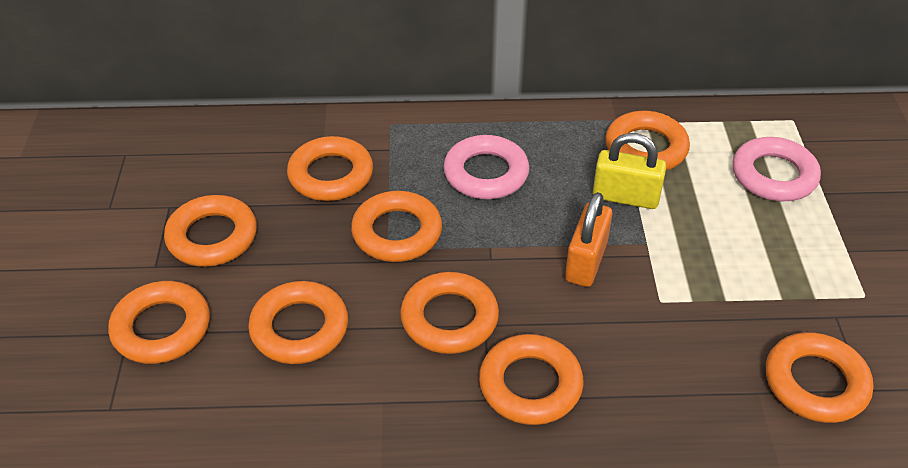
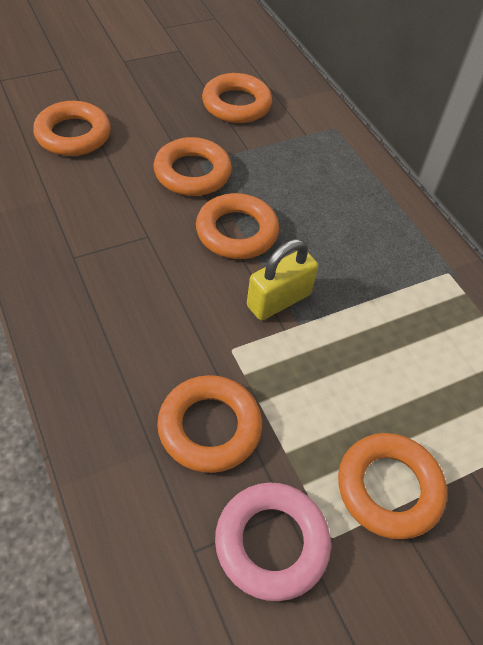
orange padlock: 1 -> 0
orange ring: 9 -> 6
pink ring: 2 -> 1

